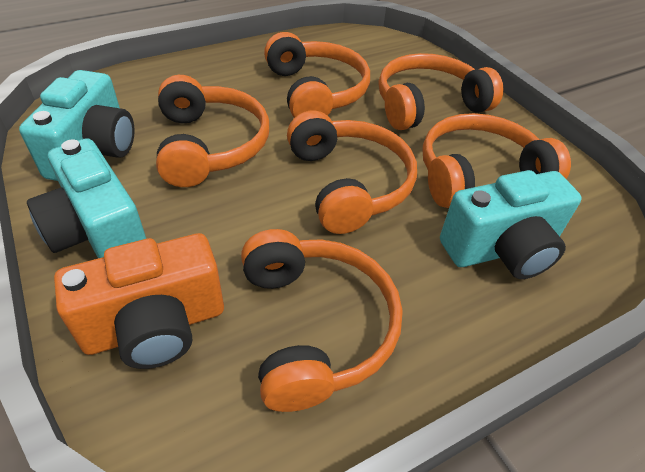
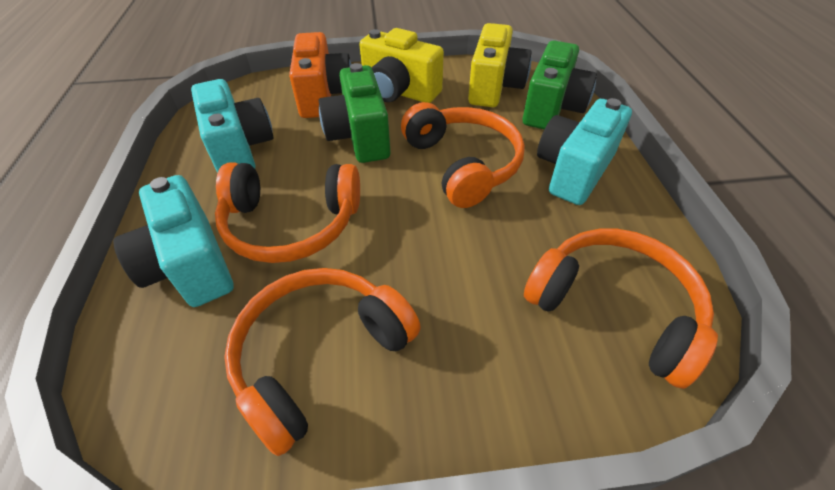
green camera: 0 -> 2
orange headphones: 6 -> 4
yellow camera: 0 -> 2

